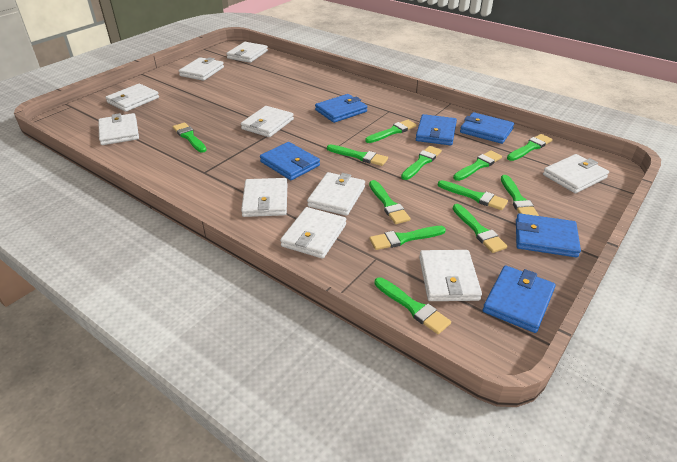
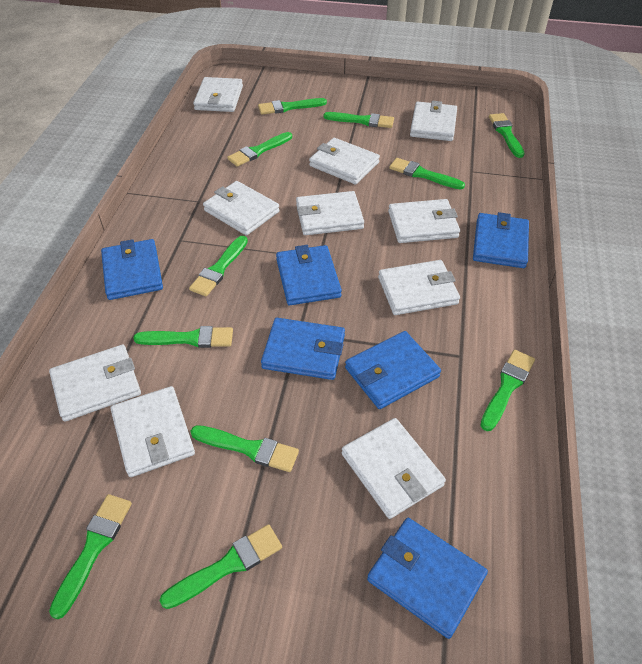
green brush: 12 -> 11

